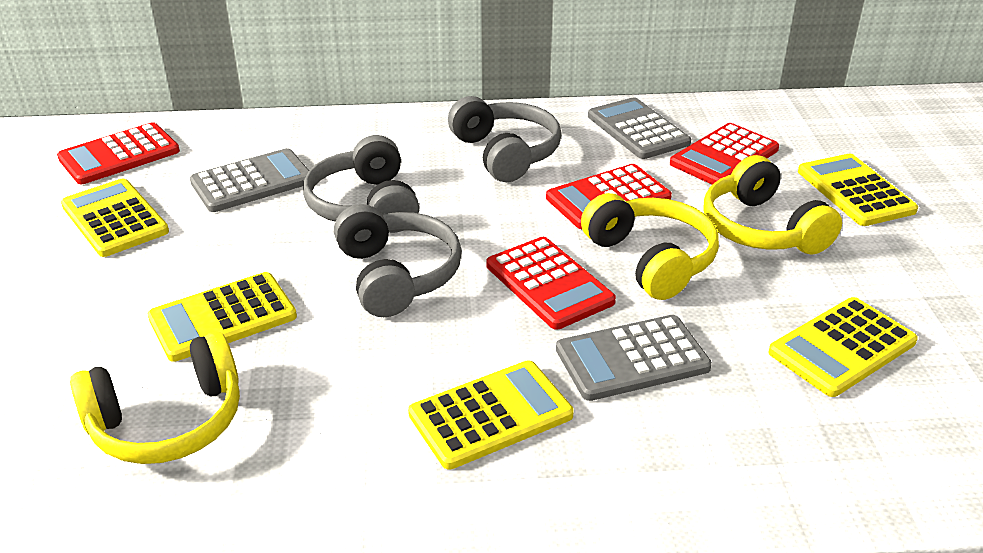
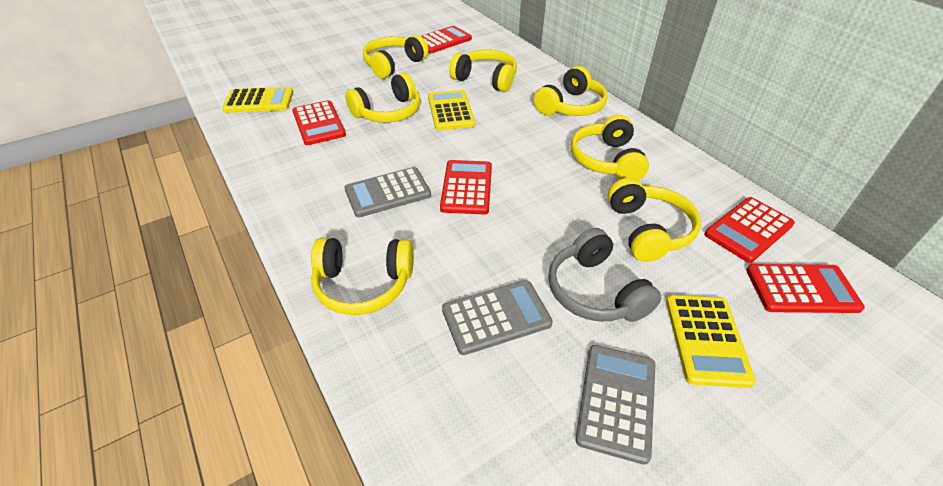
grey headphones: 3 -> 1
red calculator: 4 -> 5
yellow calculator: 5 -> 3
yellow headphones: 3 -> 7

